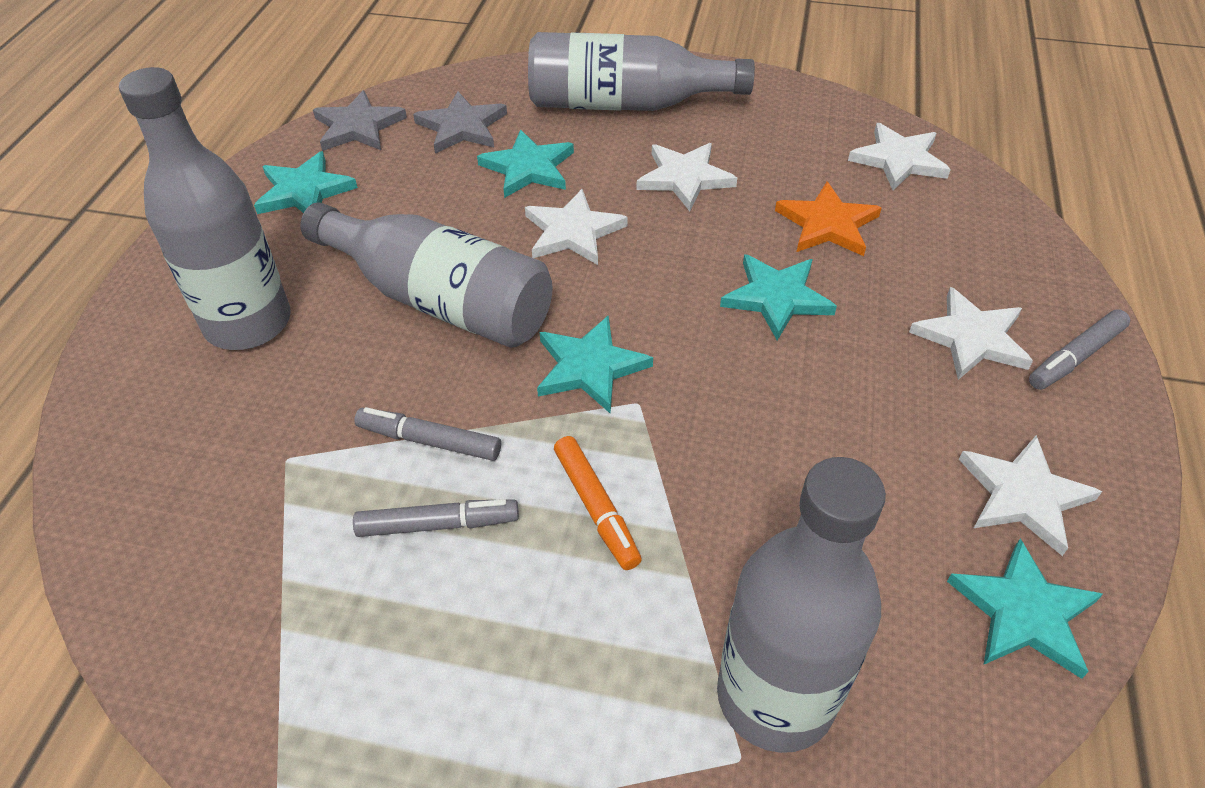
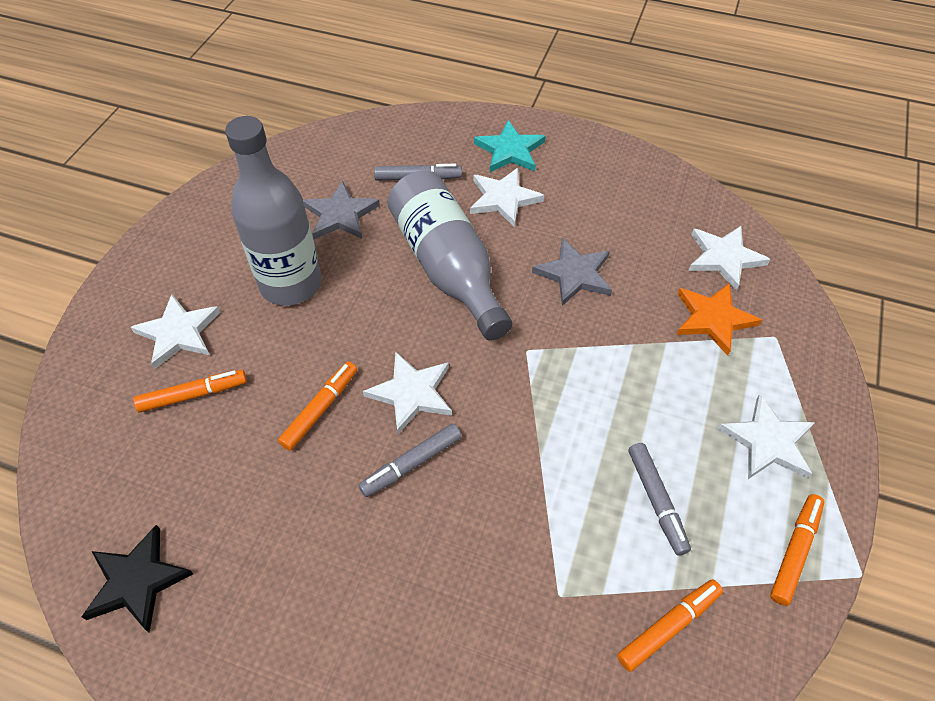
black star: 0 -> 1
grey bottle: 4 -> 2
orange marker: 1 -> 4
turquoise star: 5 -> 1

